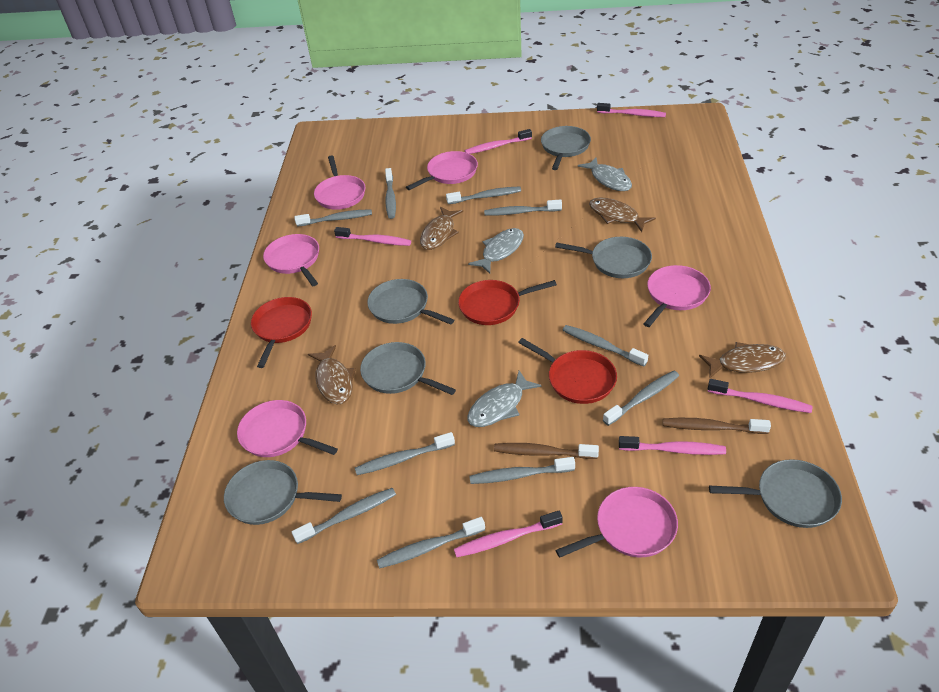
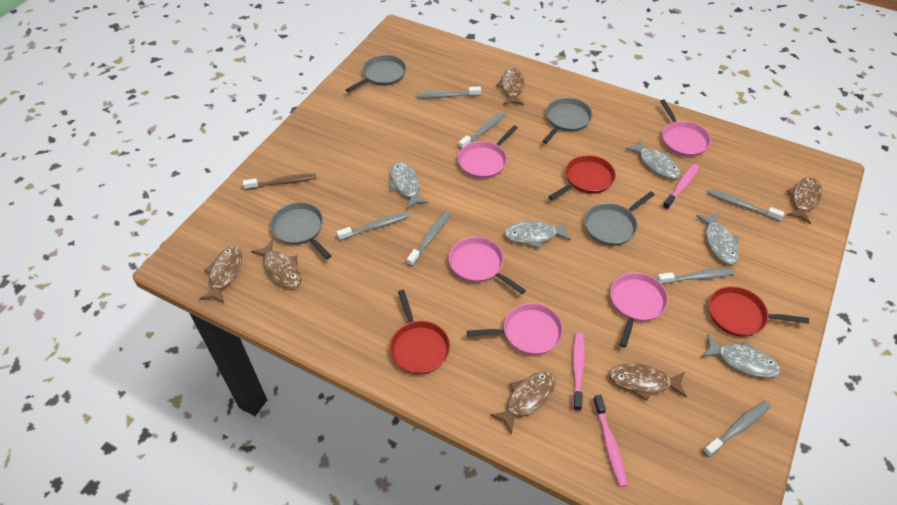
brown fish: 4 -> 6
brown toothbrush: 2 -> 1
grey fish: 3 -> 5
grey pan: 6 -> 4
grey toothbrush: 10 -> 7
pink pan: 6 -> 5
pink toothbrush: 6 -> 3

